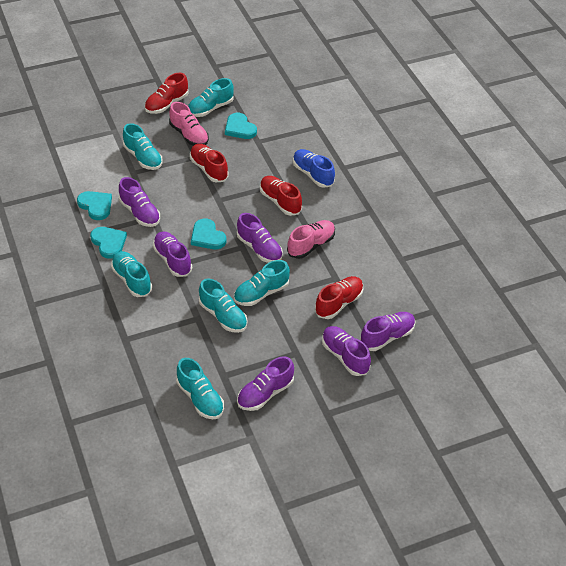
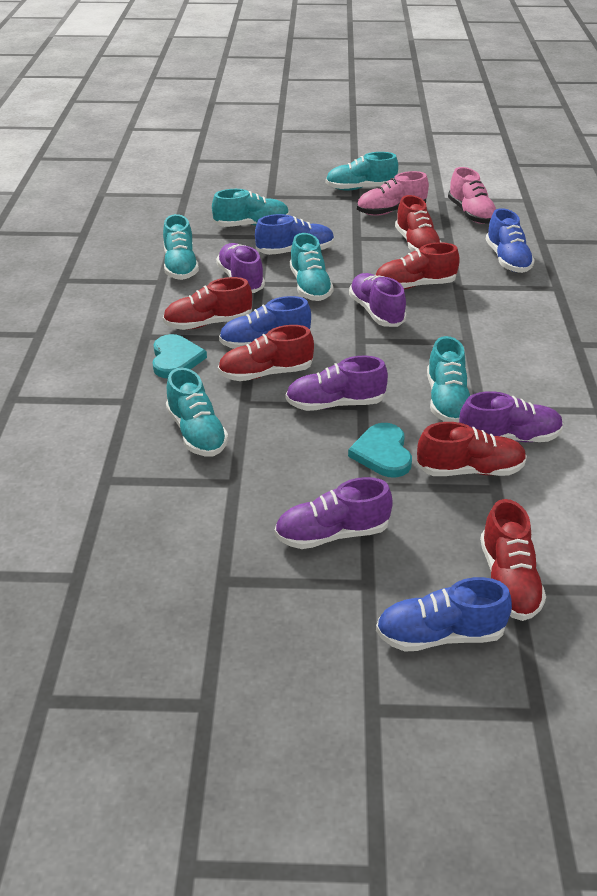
blue shoe: 1 -> 4
purple shoe: 6 -> 5
red shoe: 4 -> 6
turquoise heart: 4 -> 2

